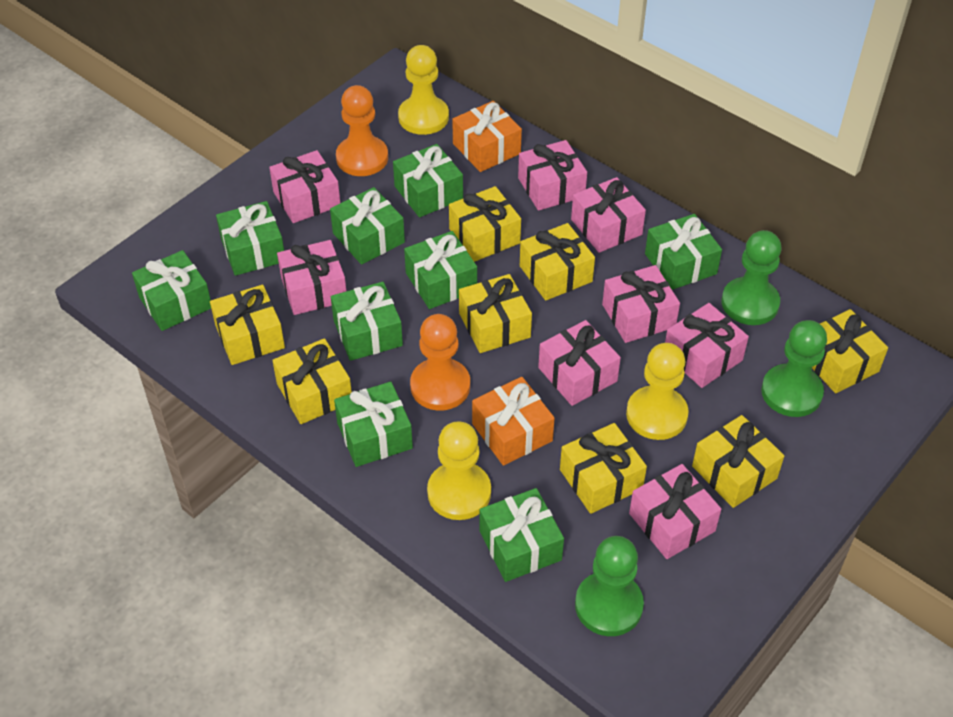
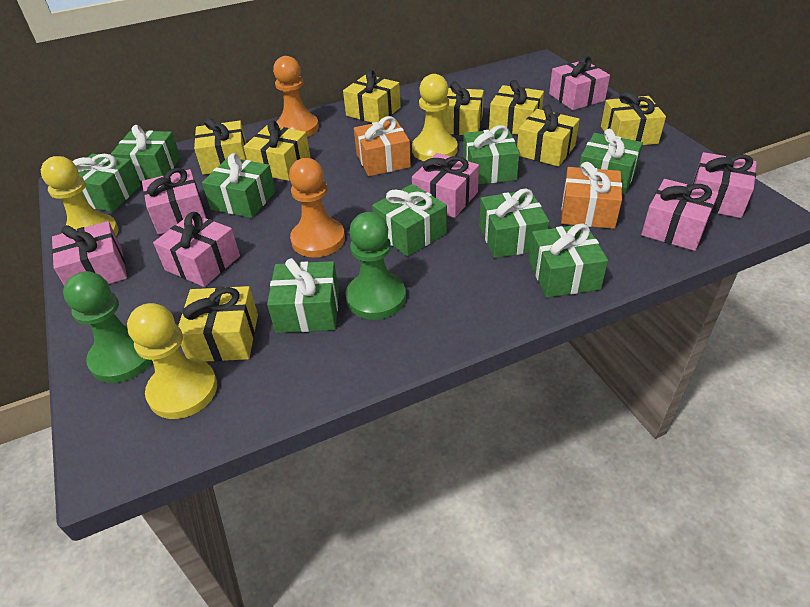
green pawn: 3 -> 2
pink gift: 8 -> 7

